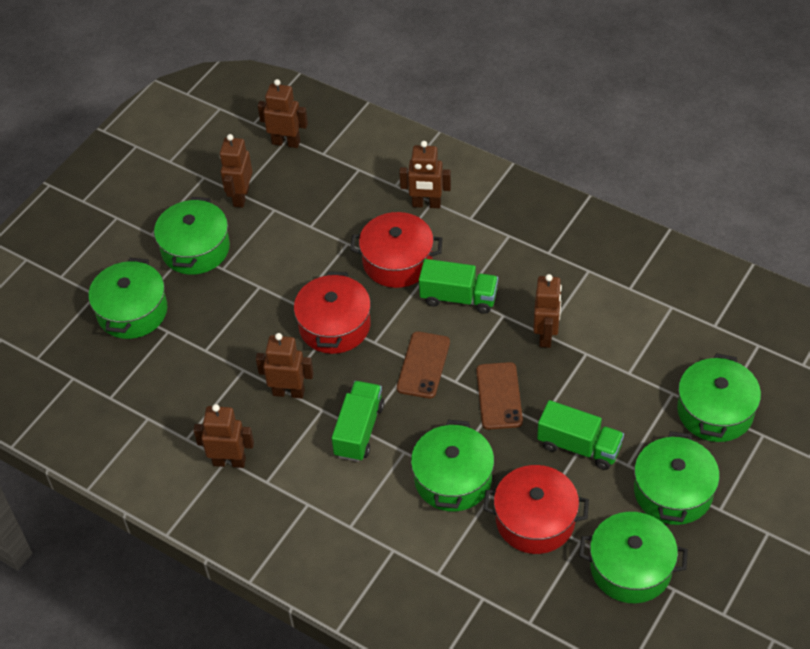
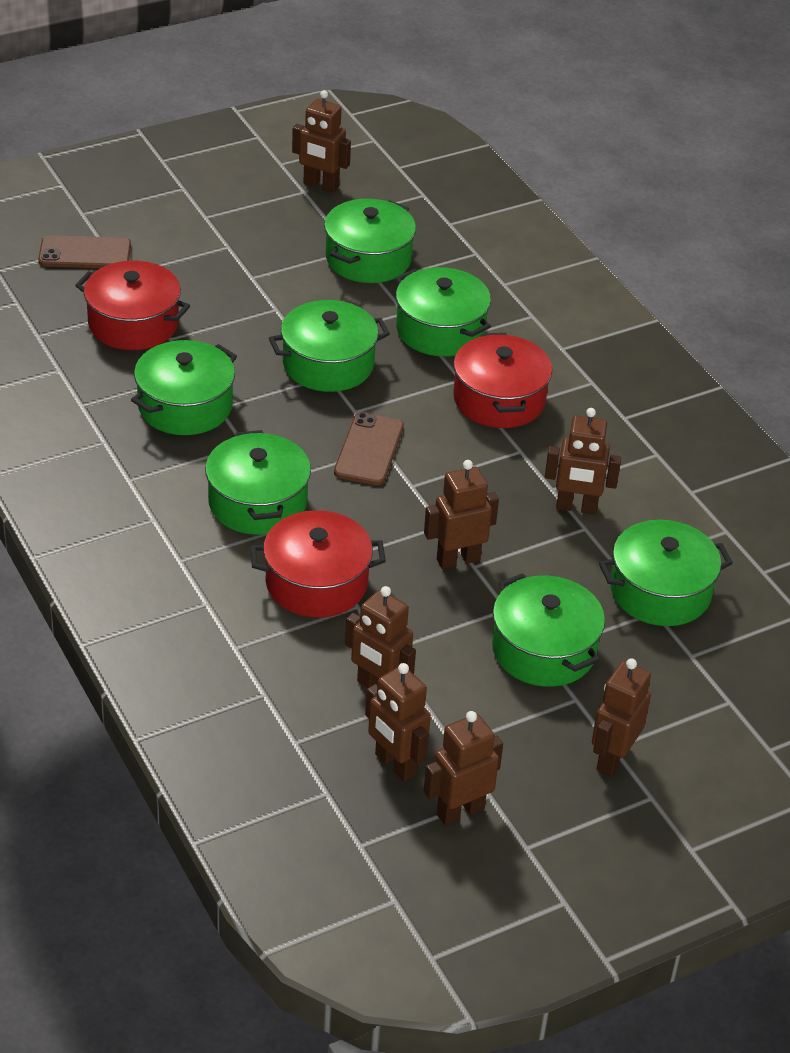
brown robot: 6 -> 7
green pot: 6 -> 7
green truck: 3 -> 0

